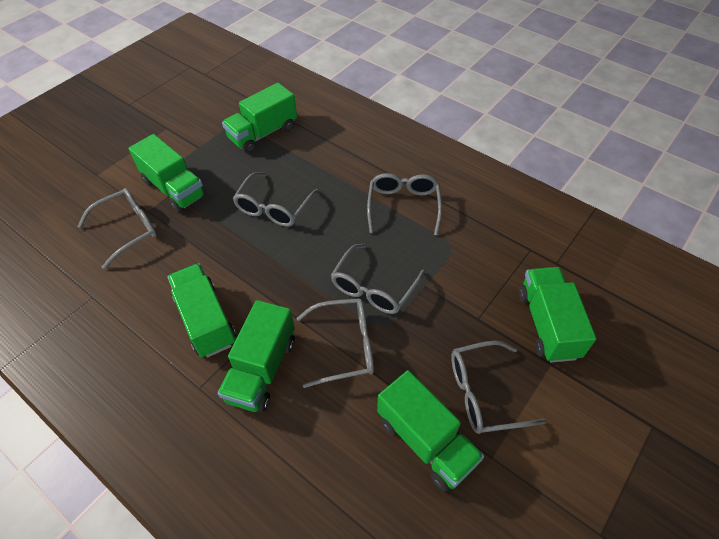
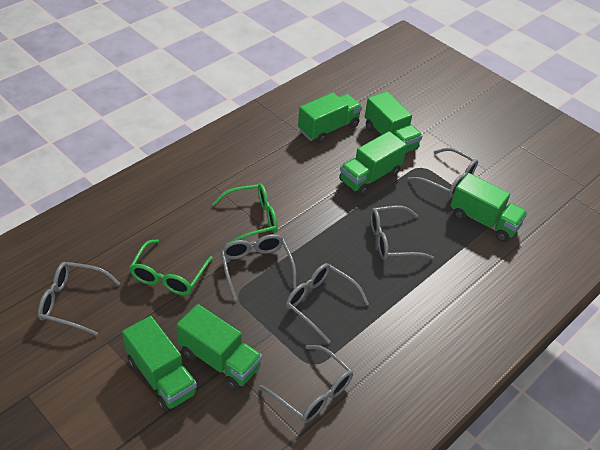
green glasses: 0 -> 2

